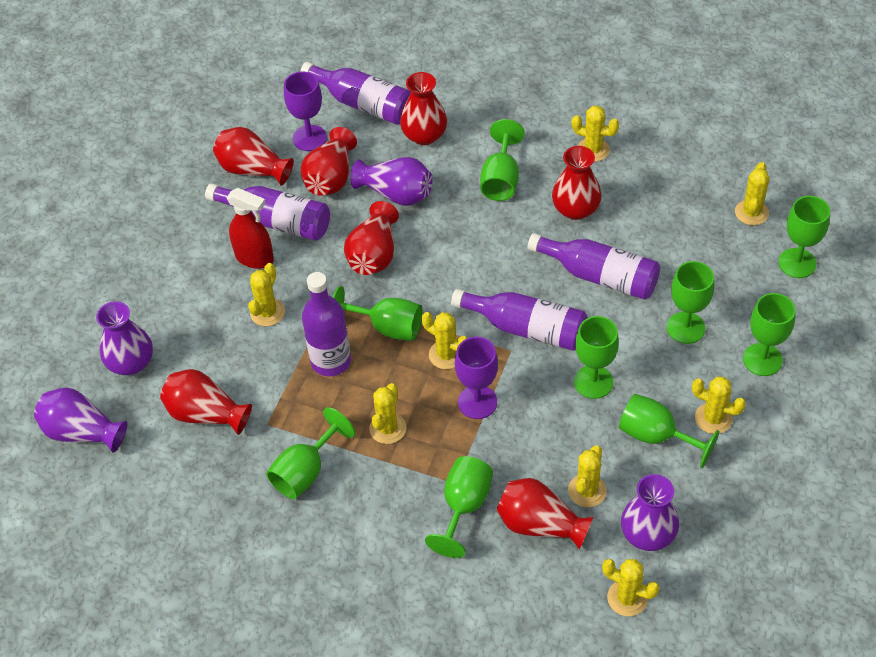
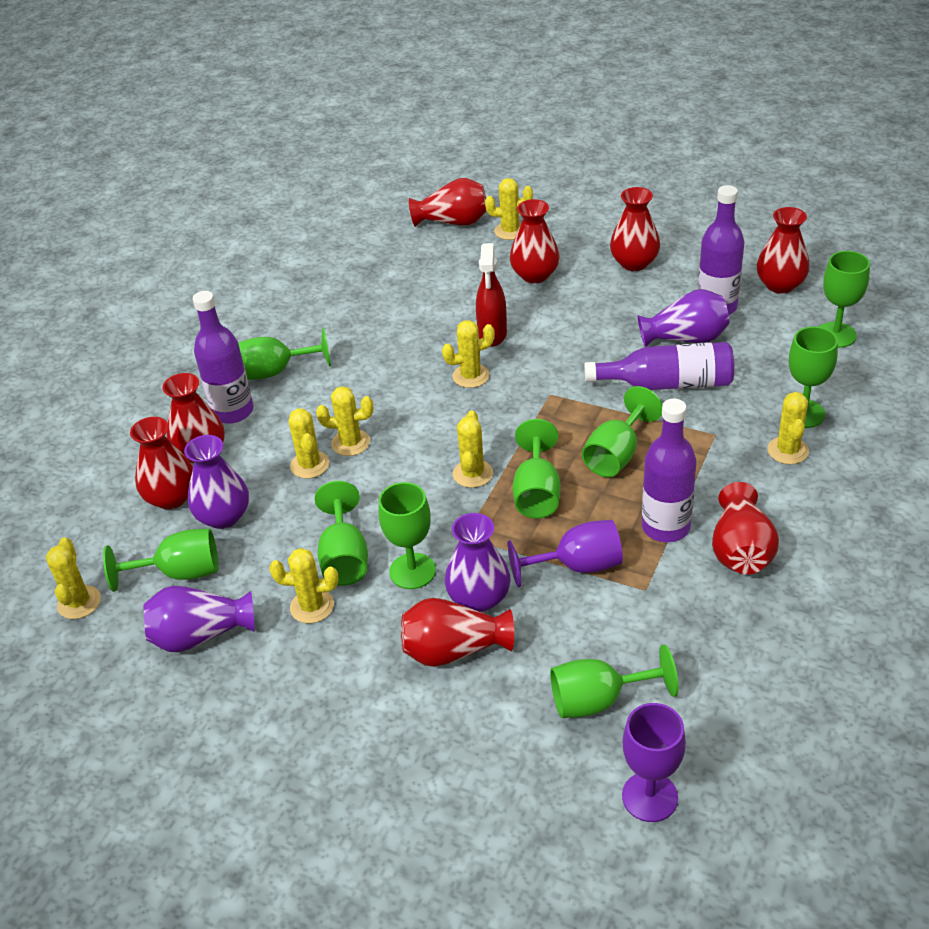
purple bottle: 5 -> 4
red vase: 7 -> 8

